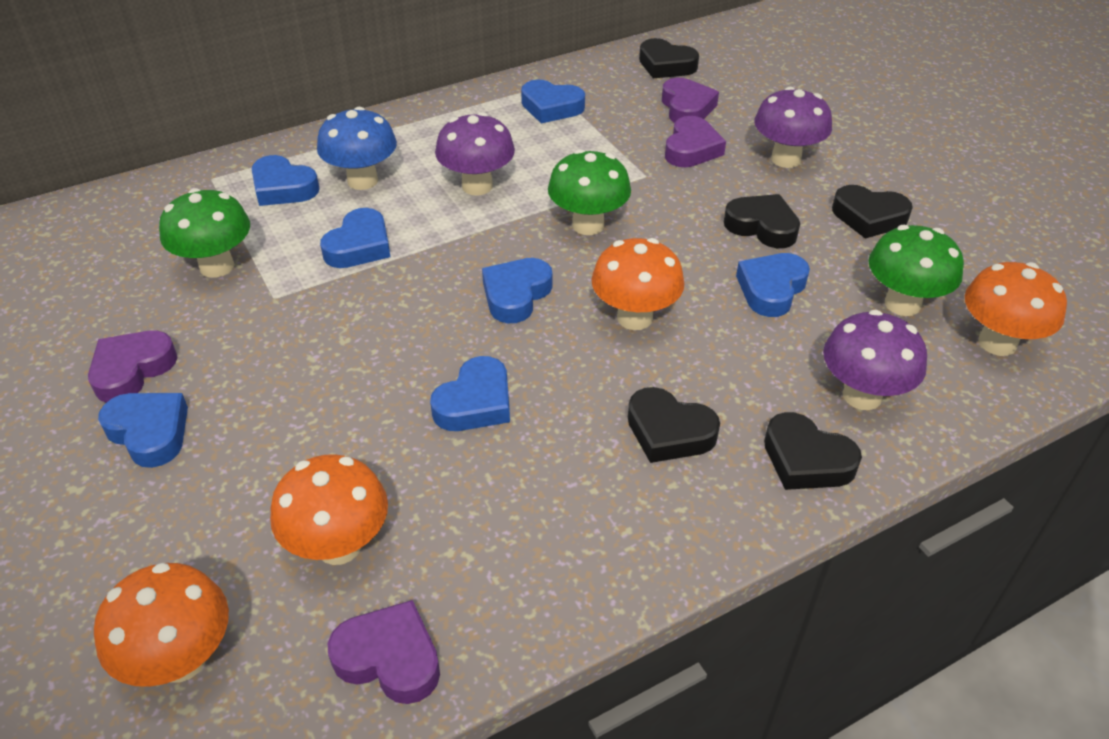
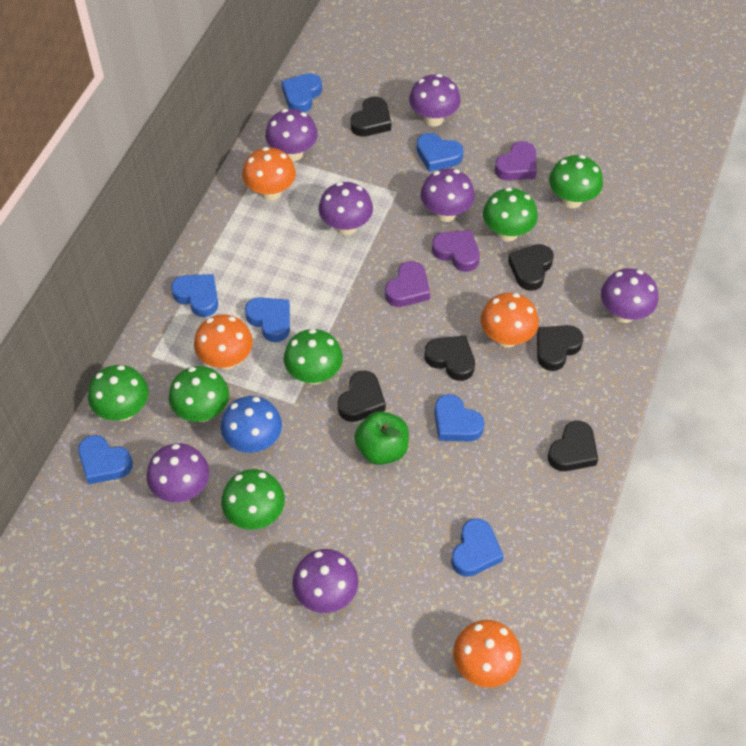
black heart: 5 -> 6
green apple: 0 -> 1
green mushroom: 3 -> 6
purple heart: 4 -> 3
purple mushroom: 3 -> 7

